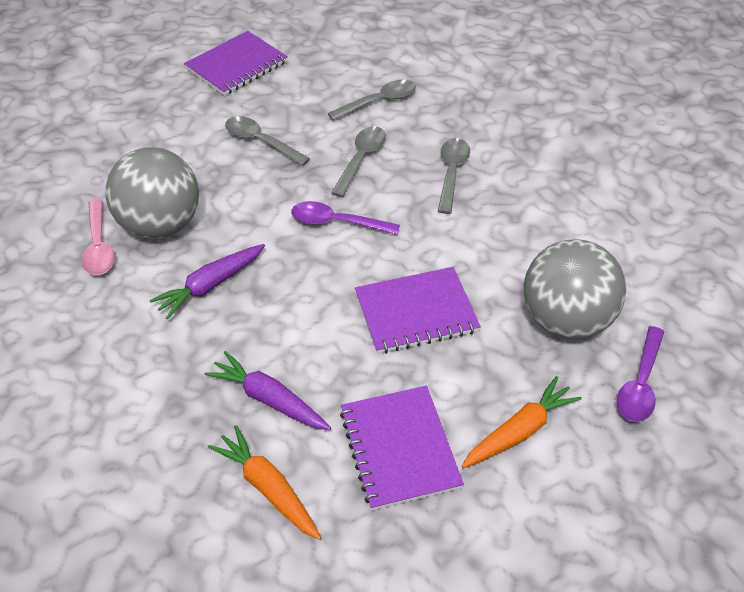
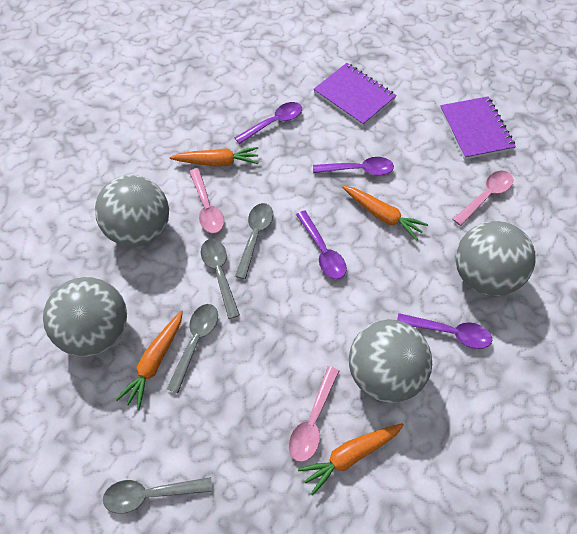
grey ball: 2 -> 4
orange carrot: 2 -> 4
pink spoon: 1 -> 3
purple carrot: 2 -> 0
purple notebook: 3 -> 2
purple spoon: 2 -> 4

